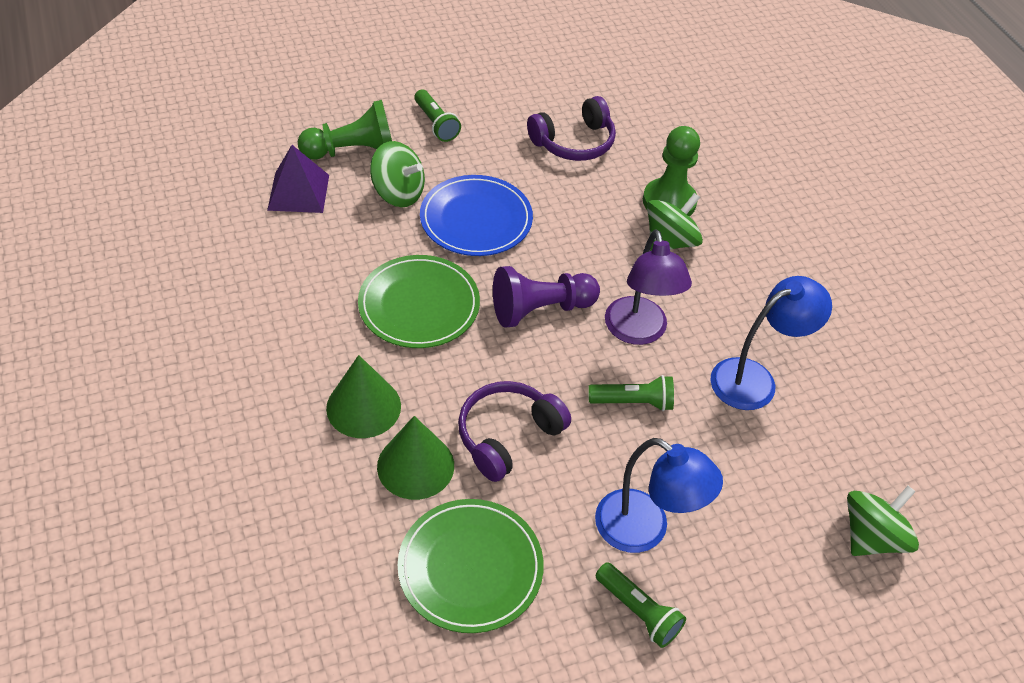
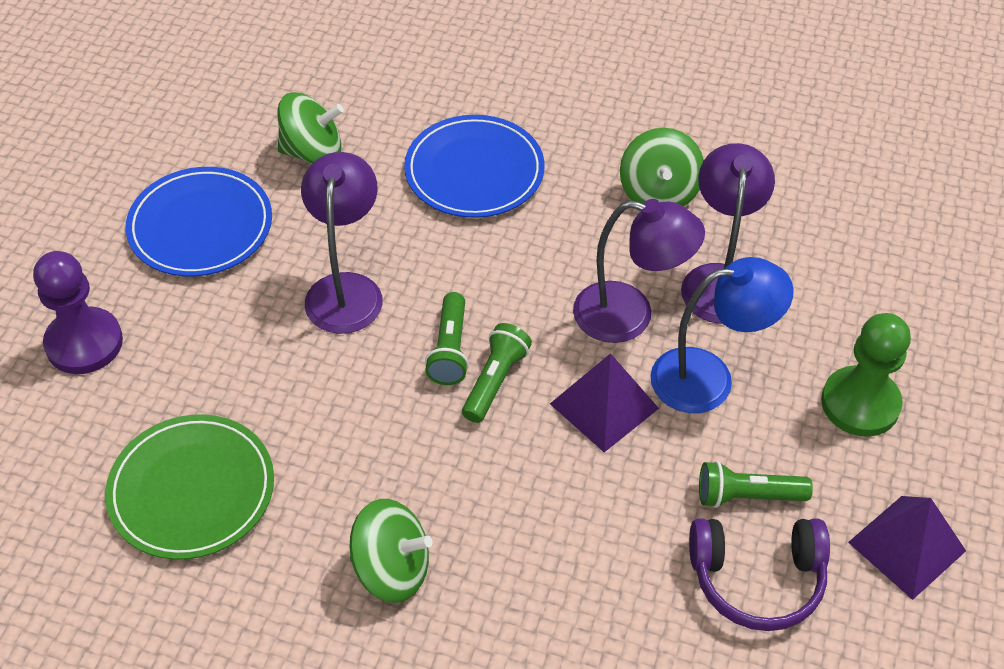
blue lamp: 2 -> 1
blue plate: 1 -> 2
green cone: 2 -> 0
green pawn: 2 -> 1
green plate: 2 -> 1
purple headphones: 2 -> 1
purple lamp: 1 -> 3
purple pyramid: 1 -> 2

